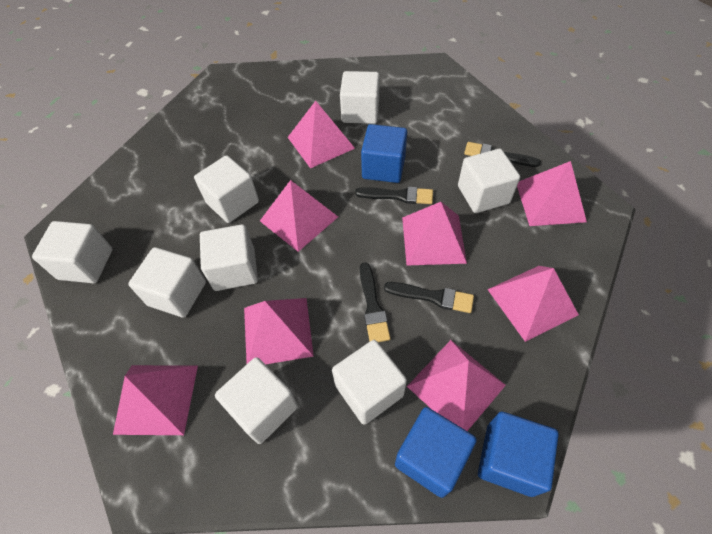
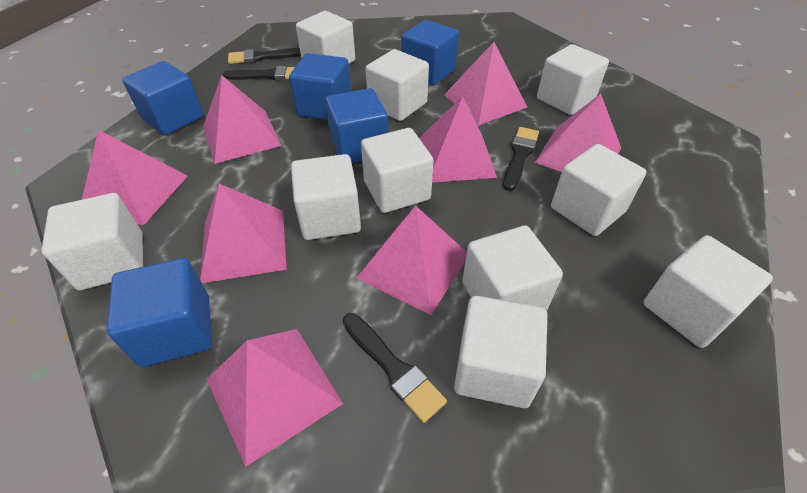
blue cube: 3 -> 5
white cube: 8 -> 10

